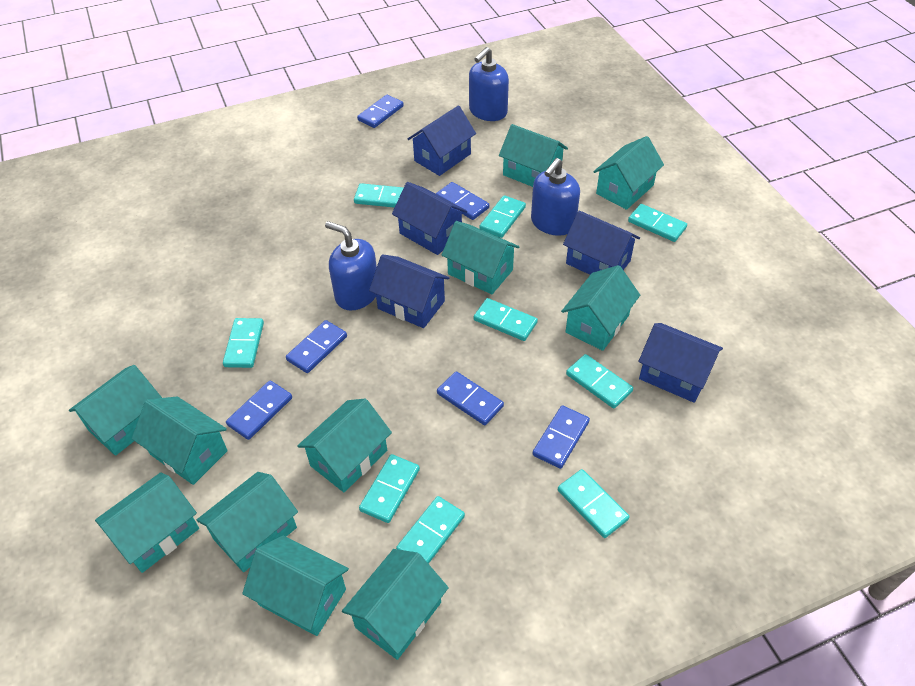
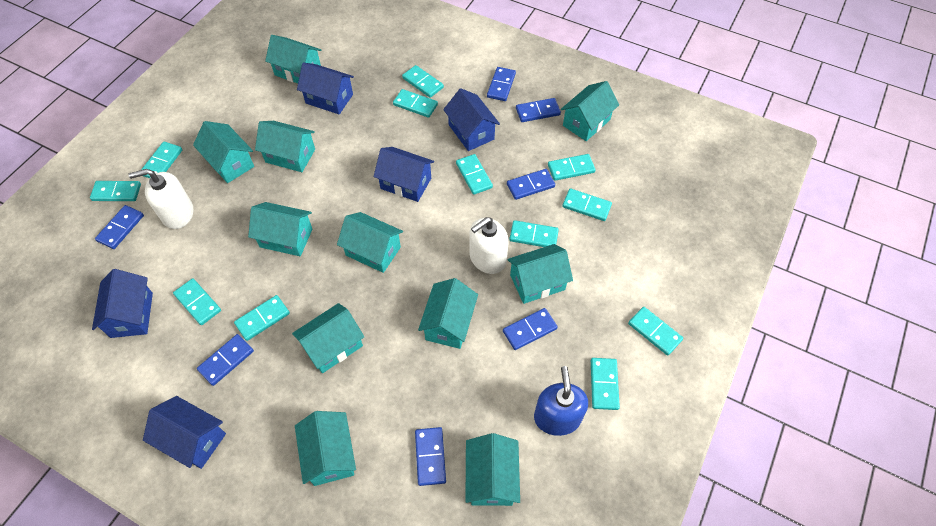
blue domino: 6 -> 7
blue soap dispenser: 3 -> 1
turquoise domino: 9 -> 12
white soap dispenser: 0 -> 2

